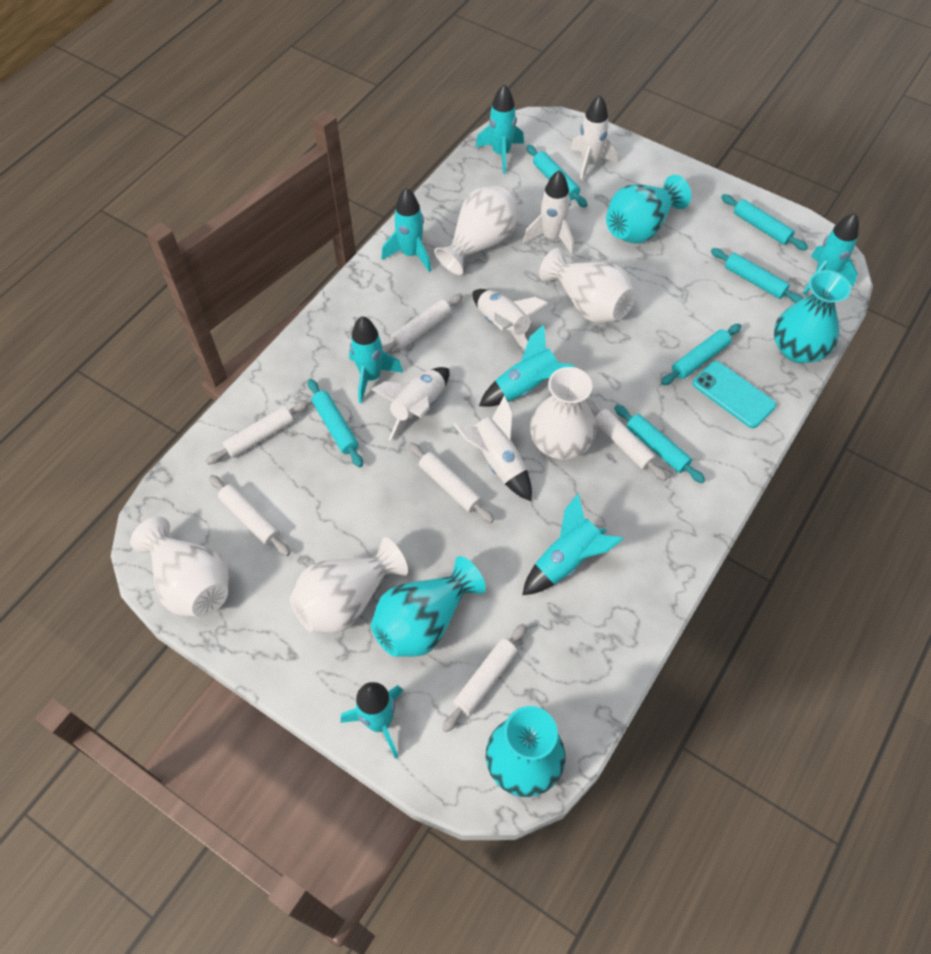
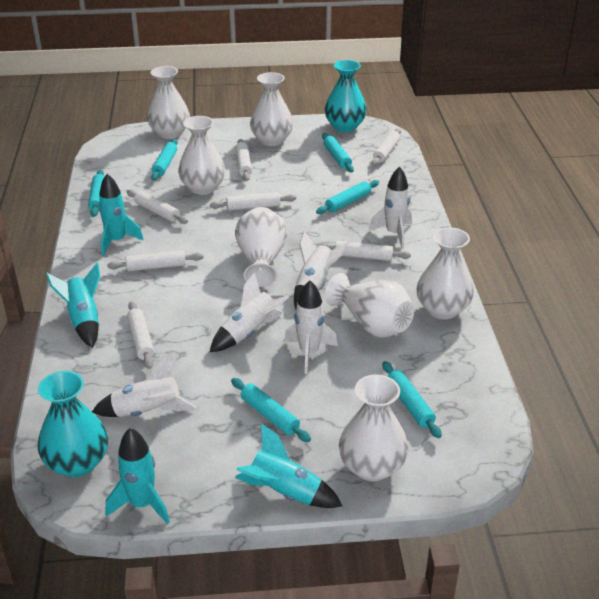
turquoise phone: 1 -> 0
turquoise rocket: 7 -> 4
turquoise vase: 4 -> 2
white rolling pin: 6 -> 7
white vase: 5 -> 7

